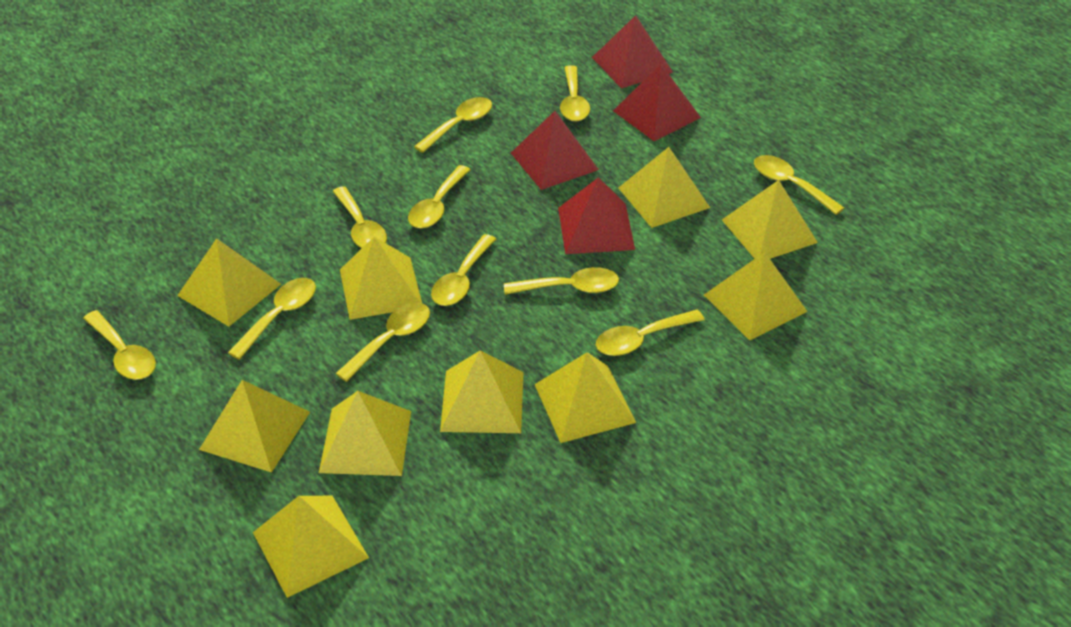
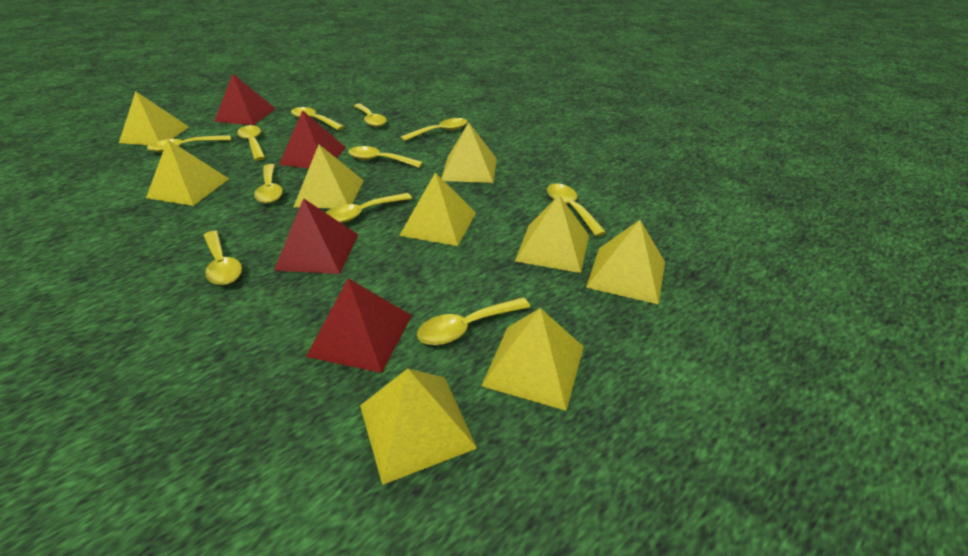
yellow pyramid: 10 -> 9

